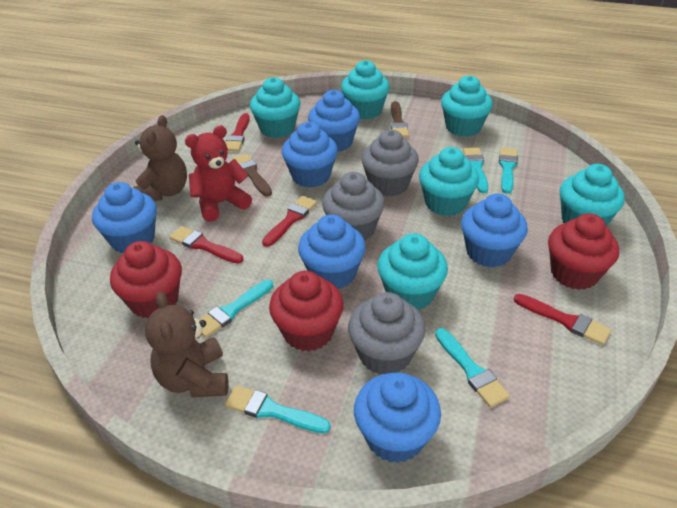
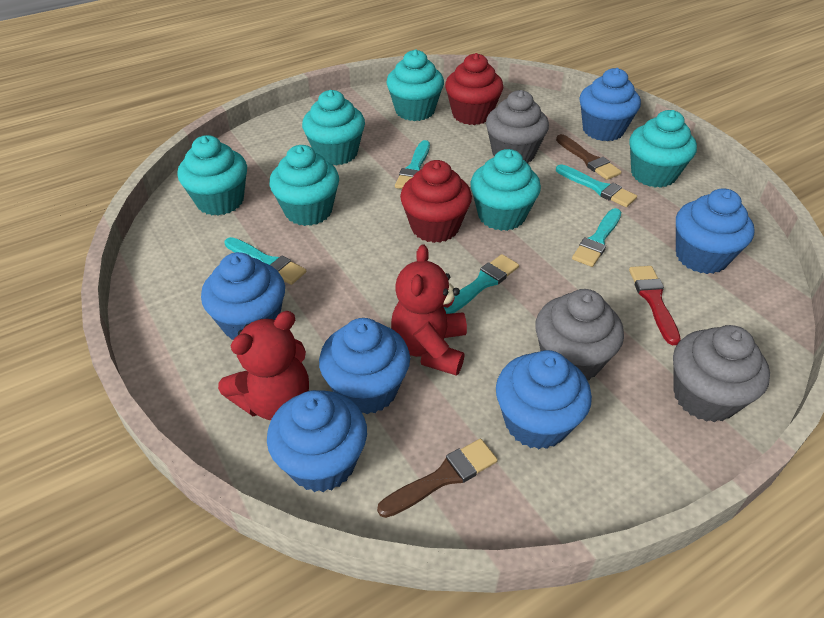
brown teddy bear: 2 -> 0
red brush: 4 -> 1
red cupcake: 3 -> 2
red teddy bear: 1 -> 2

